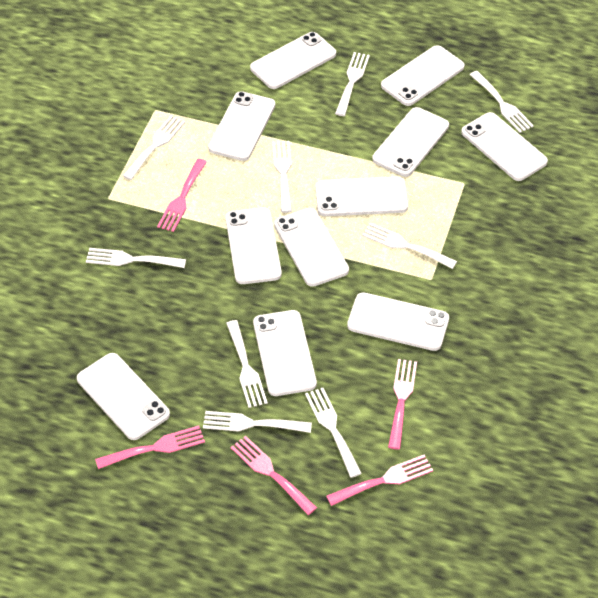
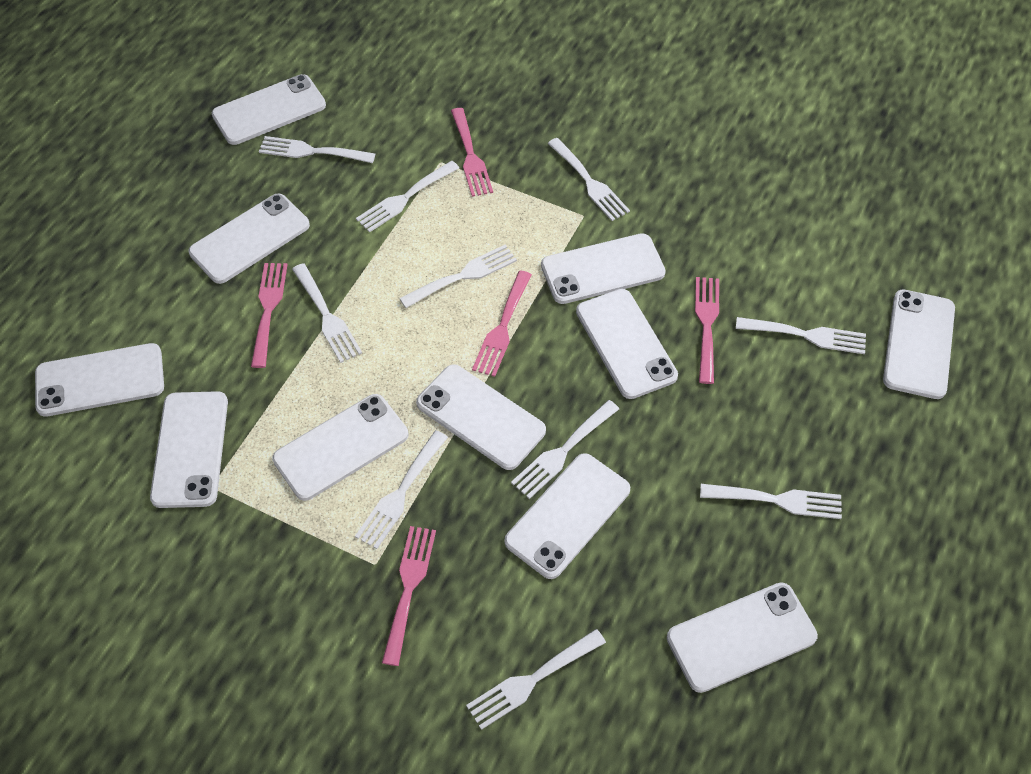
white fork: 9 -> 10

